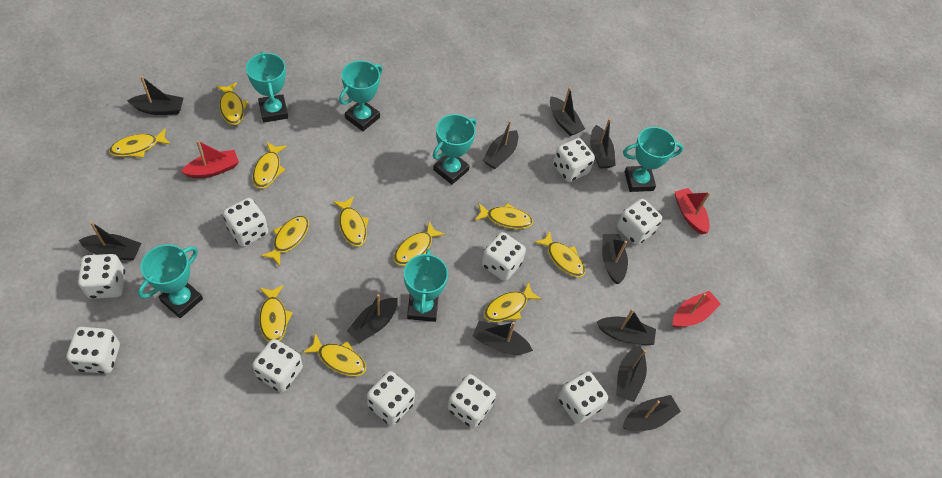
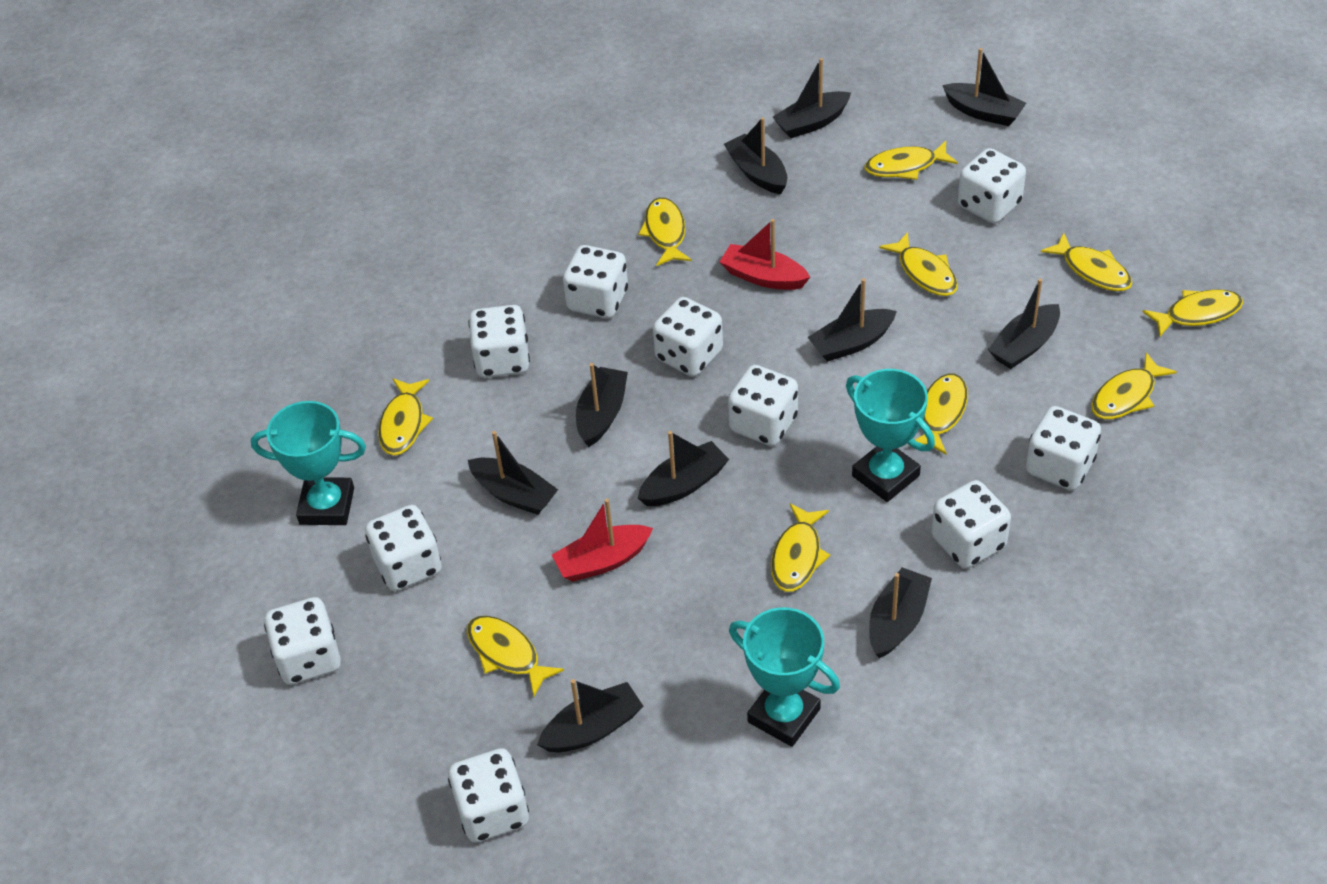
black boat: 11 -> 10
red boat: 3 -> 2
turquoise trophy: 6 -> 3
yellow fish: 11 -> 10

